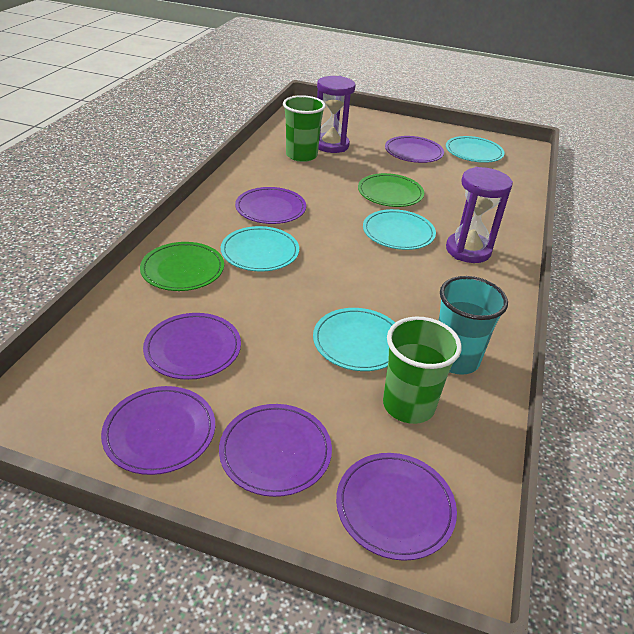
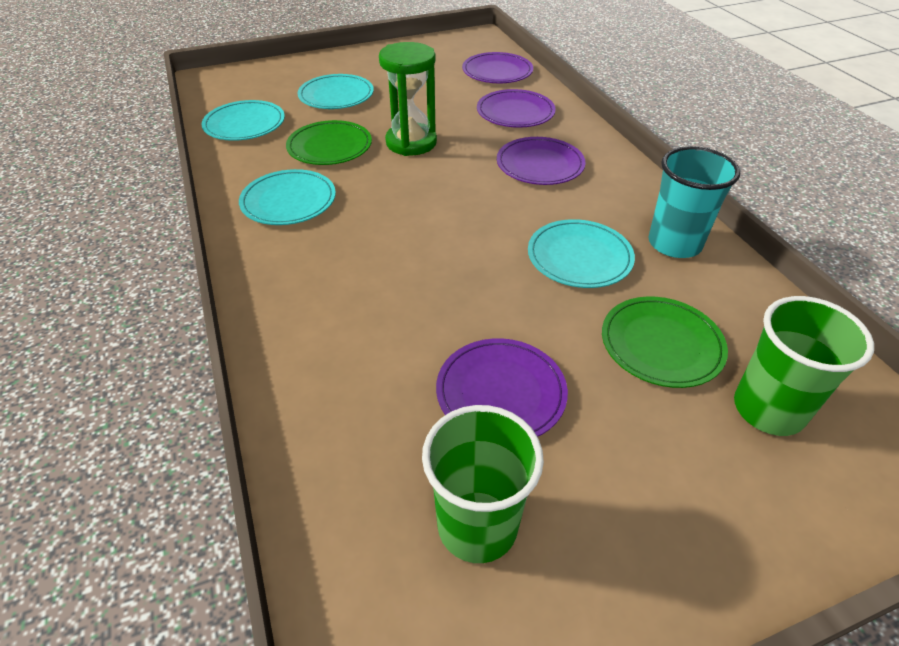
green hourglass: 0 -> 1
purple hourglass: 2 -> 0
purple plate: 6 -> 4

